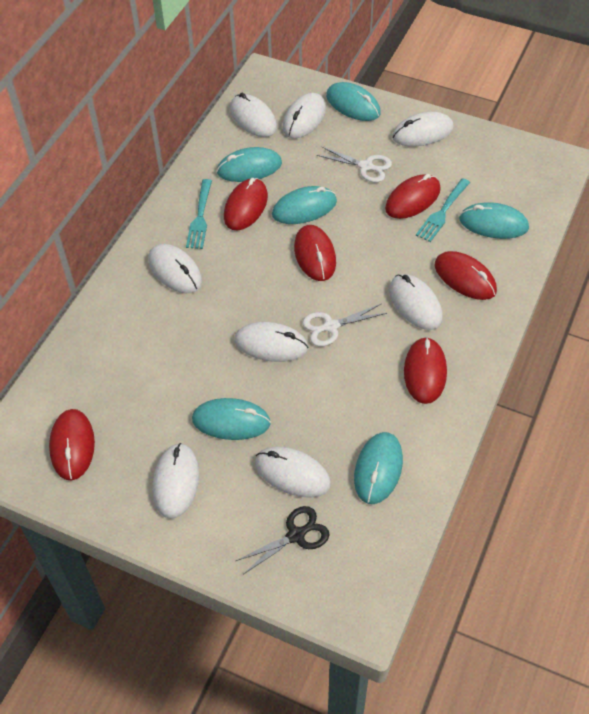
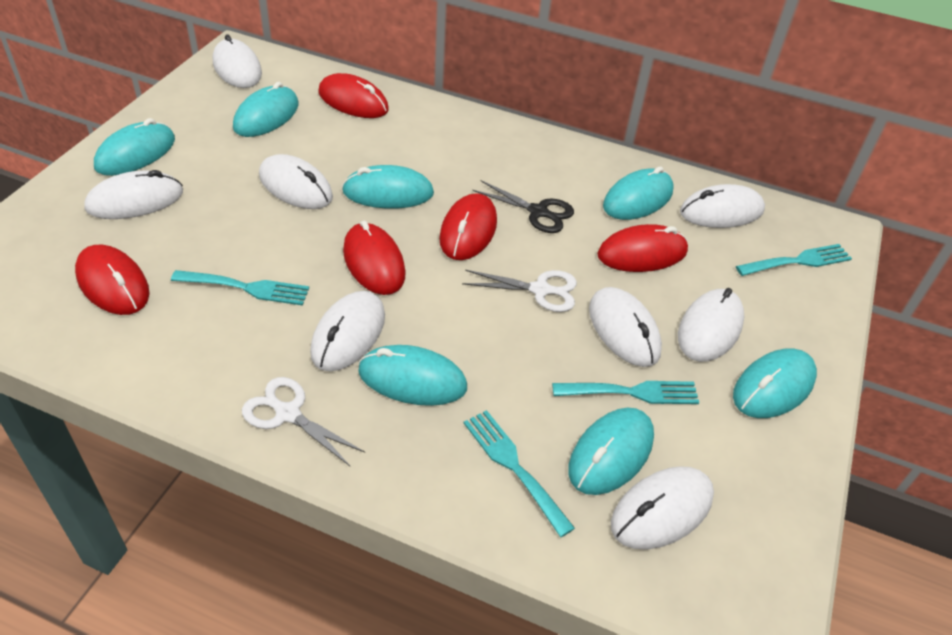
red mouse: 6 -> 5
turquoise fork: 2 -> 4
turquoise mouse: 6 -> 7

